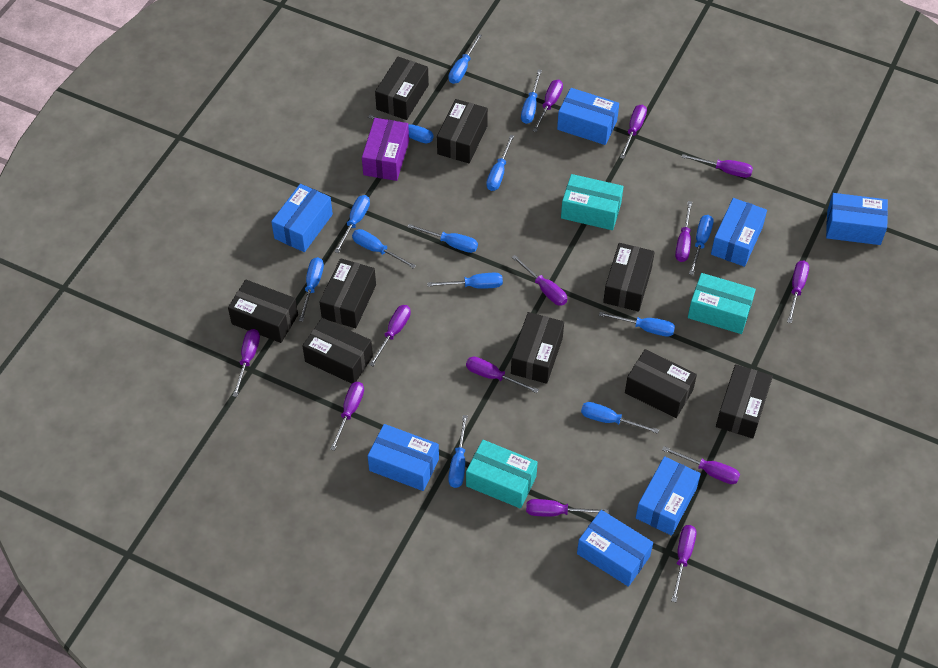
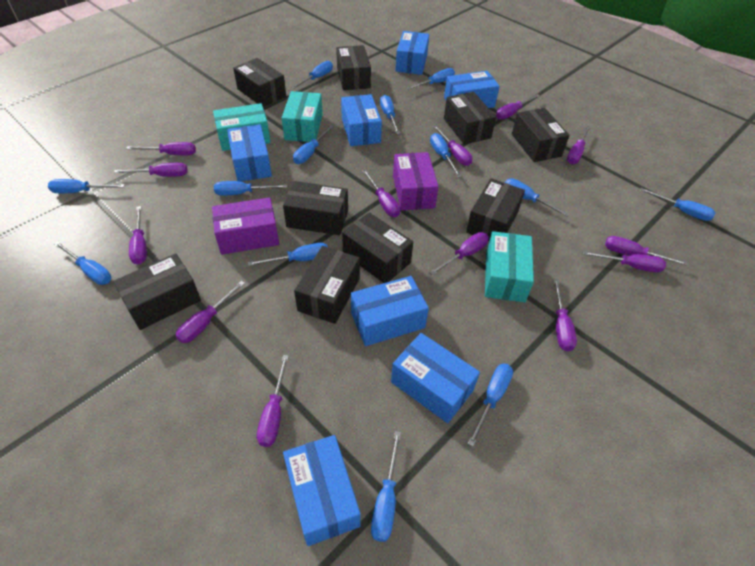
purple box: 1 -> 2

